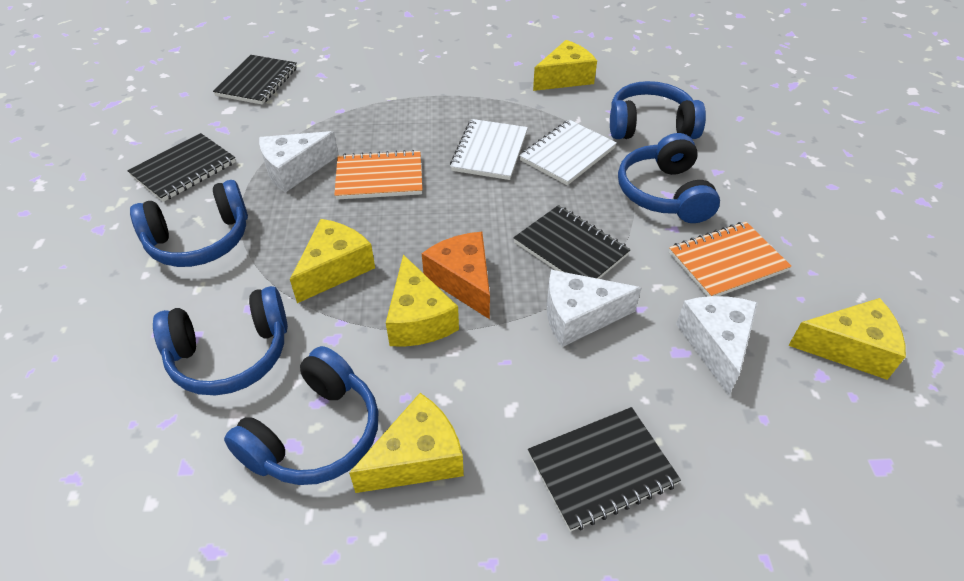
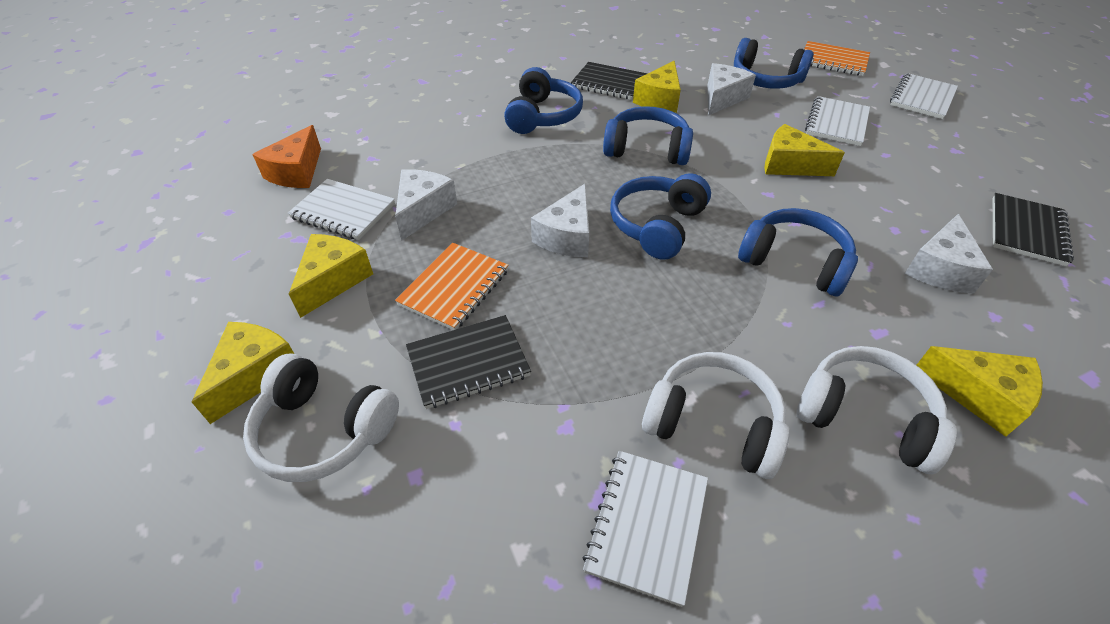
black notebook: 4 -> 3
white cheese: 3 -> 4
white headphones: 0 -> 3
white notebook: 2 -> 4

